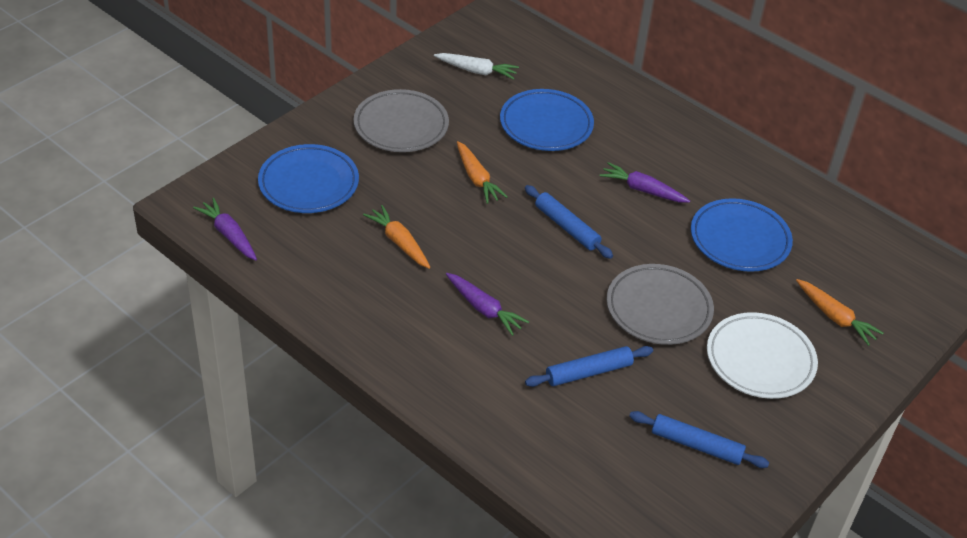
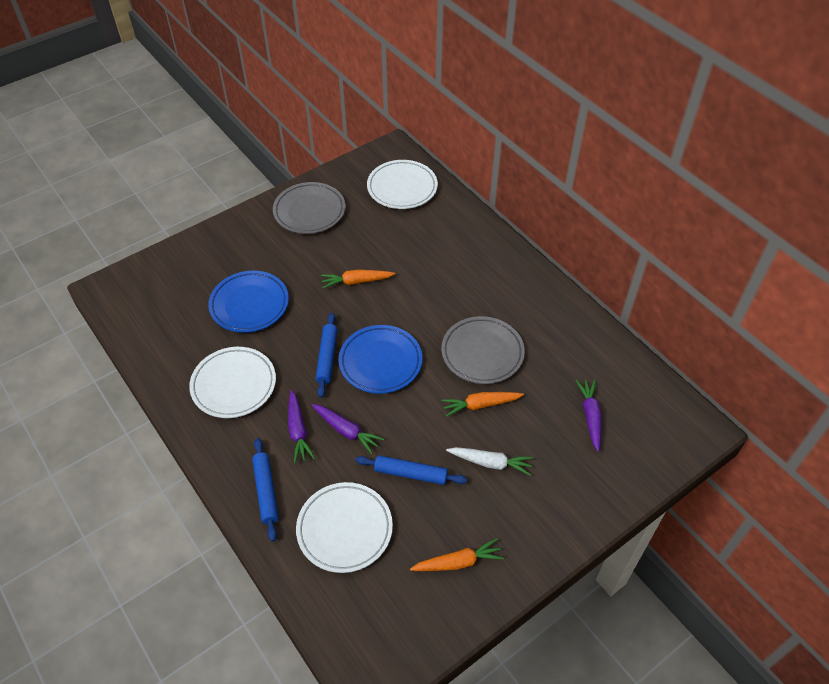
blue plate: 3 -> 2
white plate: 1 -> 3

